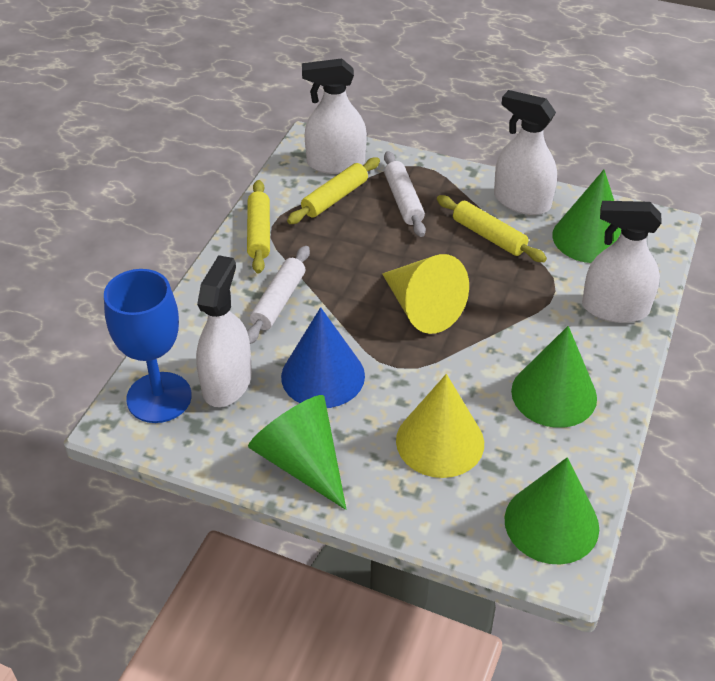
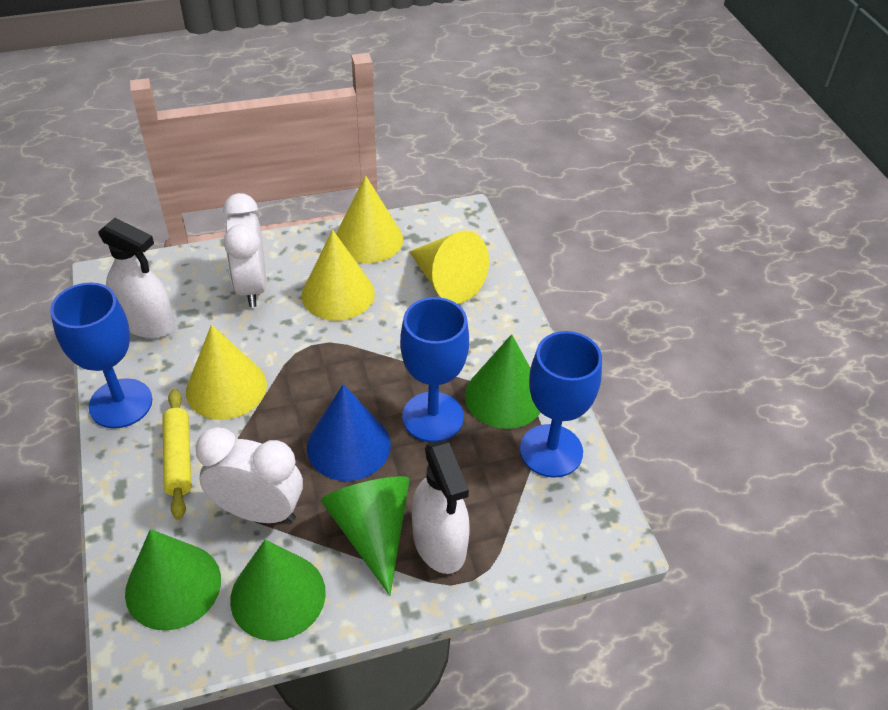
blue goblet: 1 -> 3
white clock: 0 -> 2
white rolling pin: 2 -> 0
white spray bottle: 4 -> 2
yellow cone: 2 -> 4
yellow rolling pin: 3 -> 1

